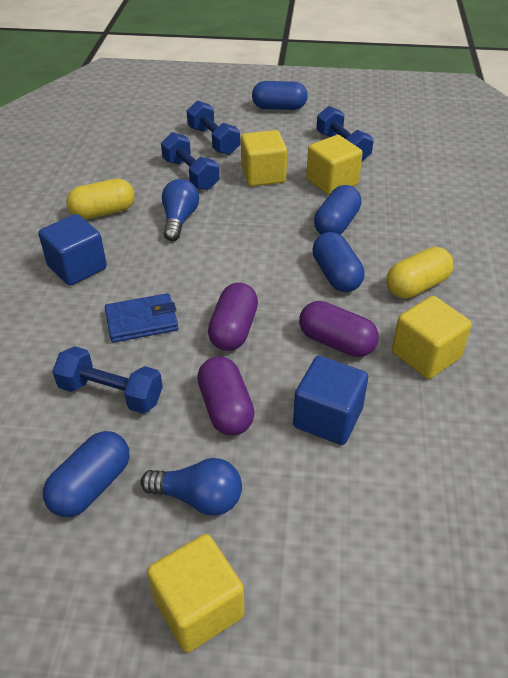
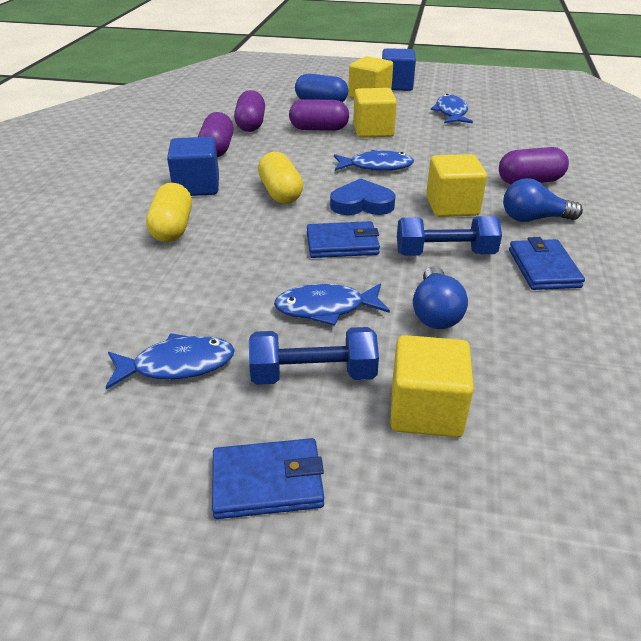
blue capsule: 4 -> 1
blue dumbbell: 4 -> 2
blue fish: 0 -> 4
blue heart: 0 -> 1
blue wallet: 1 -> 3
purple capsule: 3 -> 4

